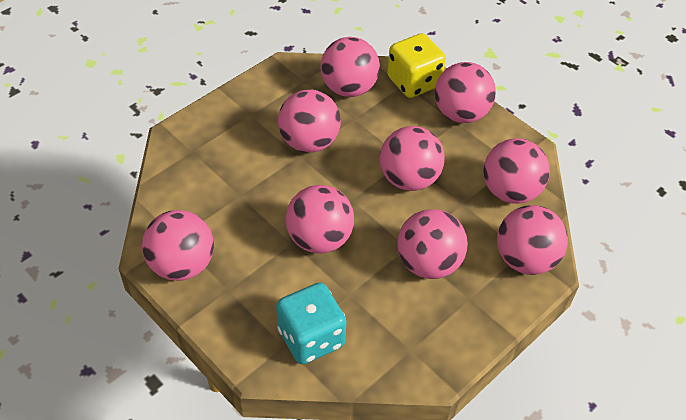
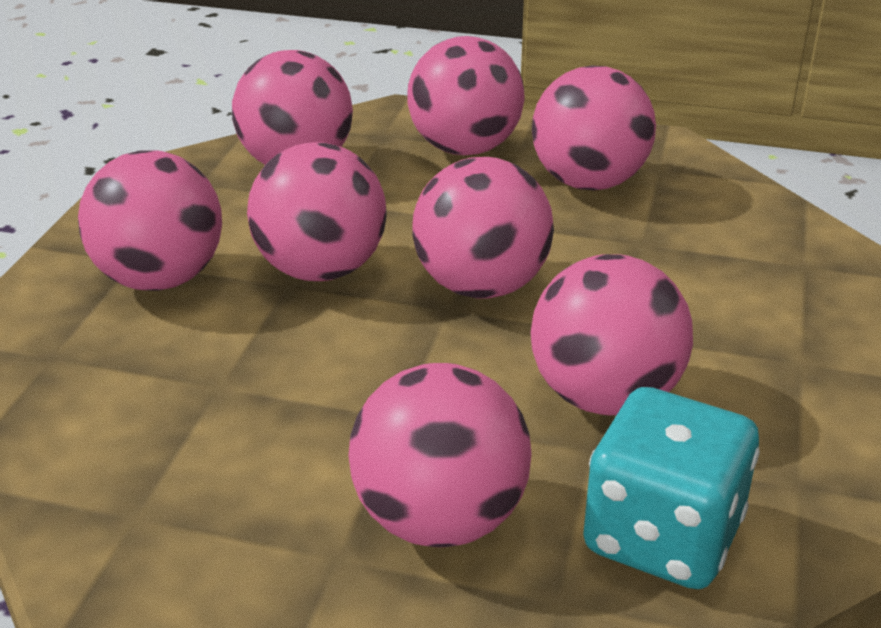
pink ball: 9 -> 8
yellow dice: 1 -> 0

